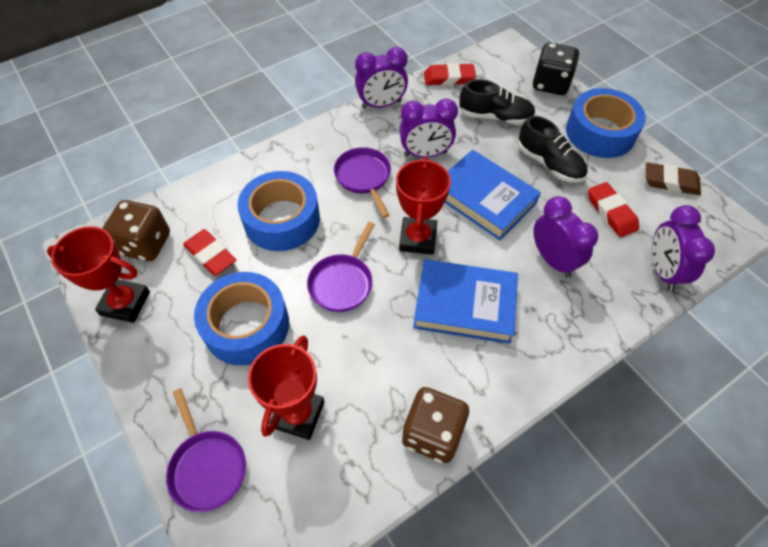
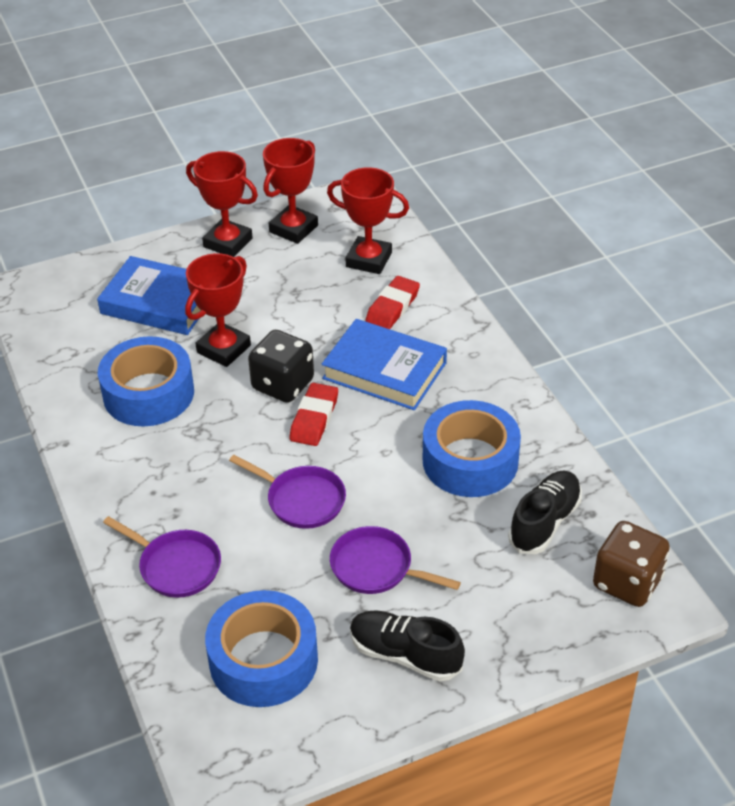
brown dice: 2 -> 1
brown eraser: 1 -> 0
purple clock: 4 -> 0
red eraser: 3 -> 2
red trophy: 3 -> 4

